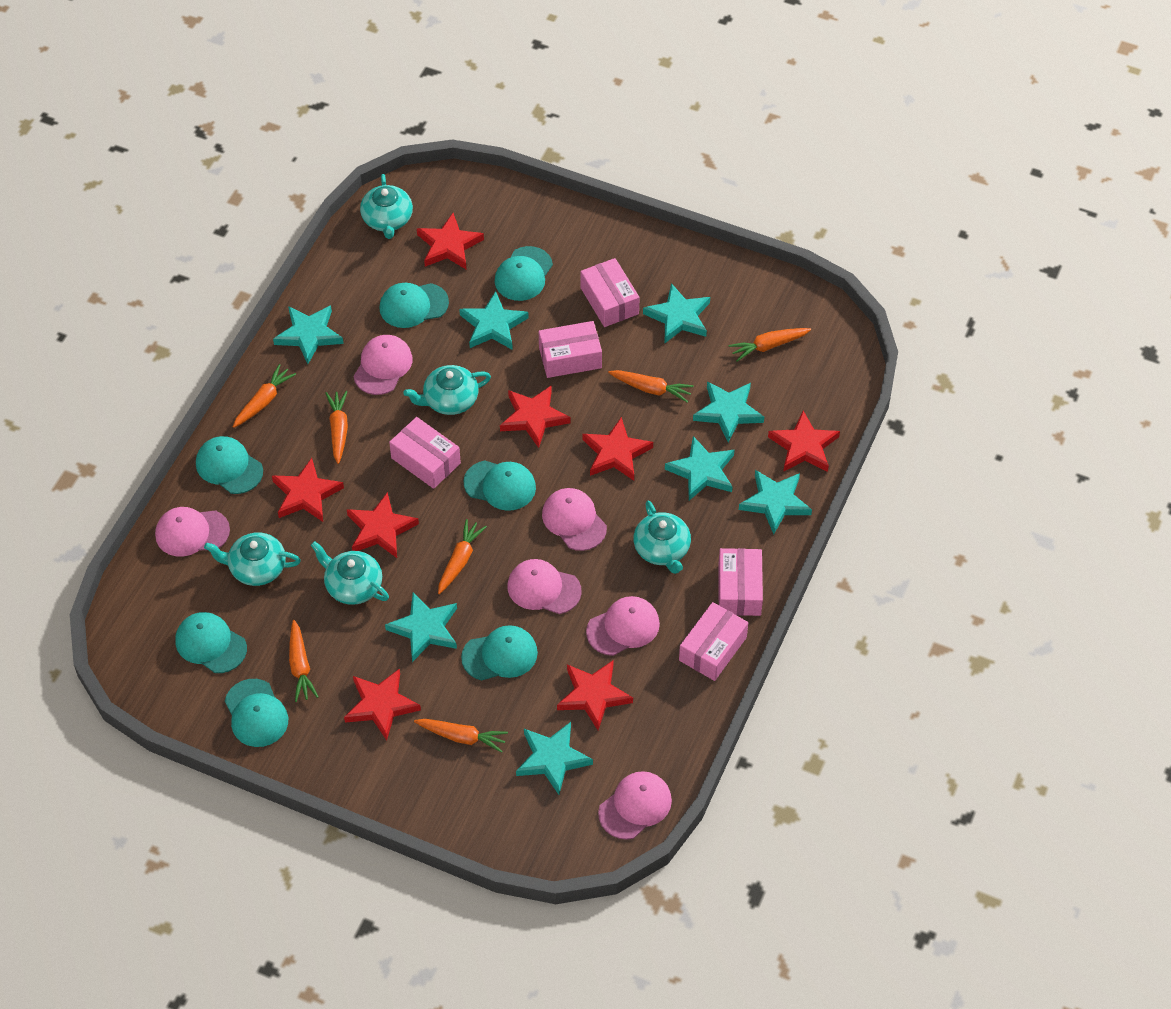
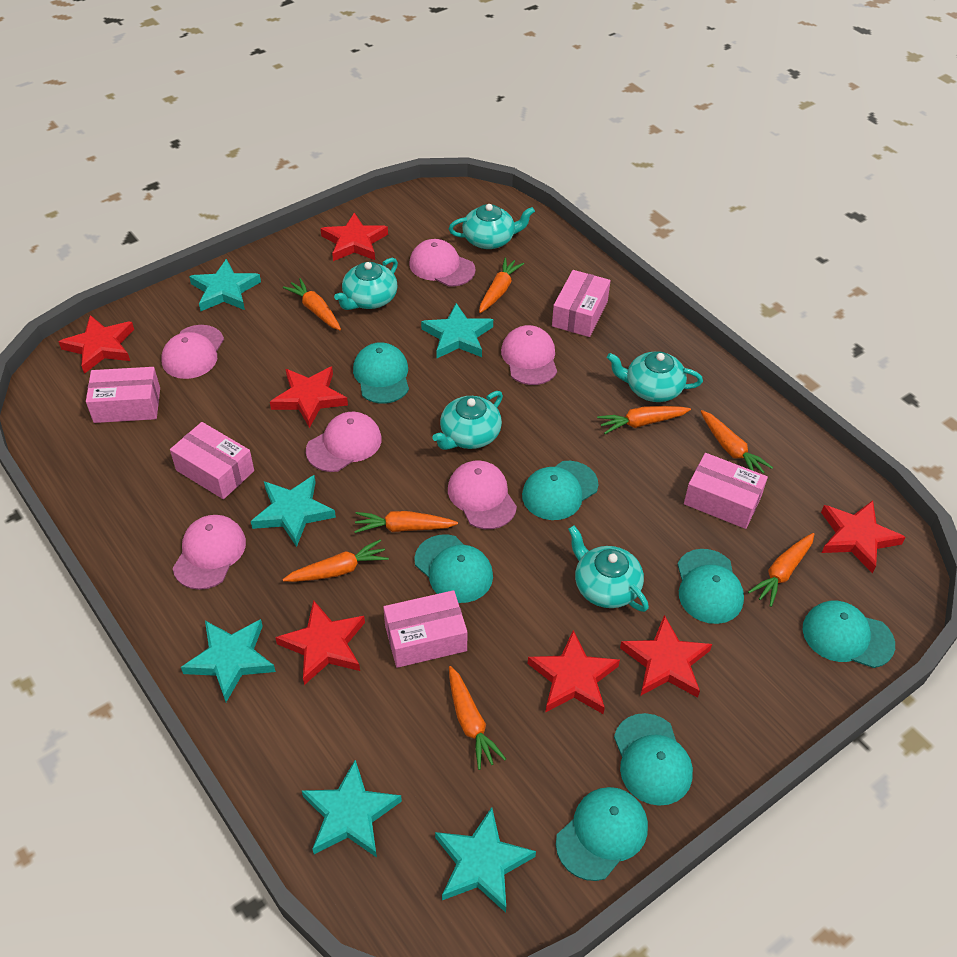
orange carrot: 7 -> 8
red star: 8 -> 7
turquoise star: 8 -> 6

